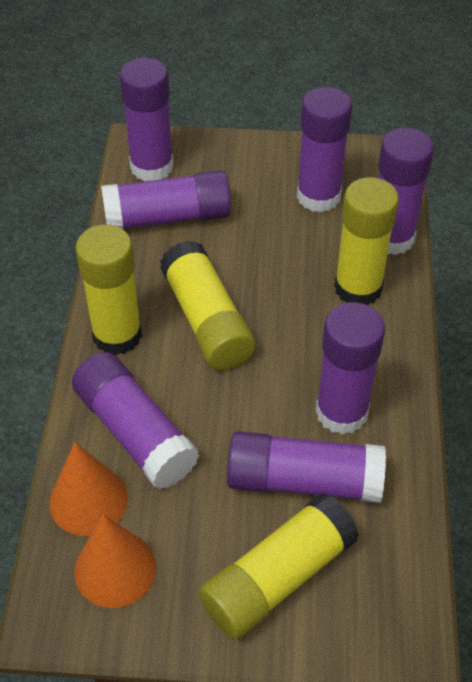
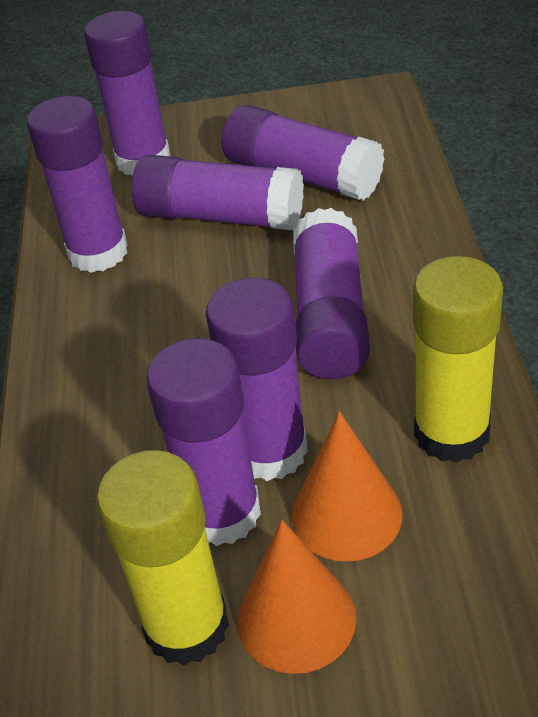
yellow glue stick: 4 -> 2

